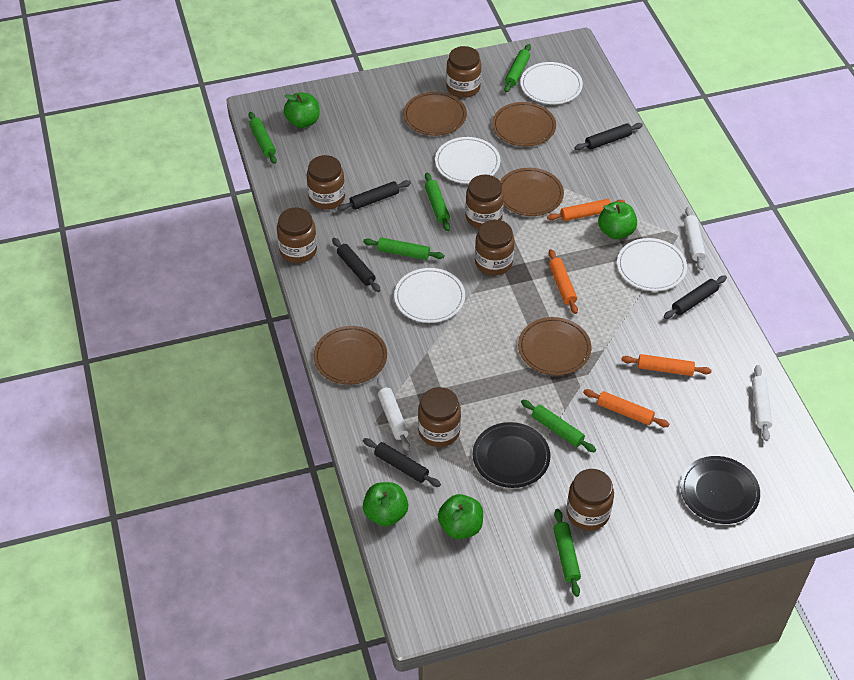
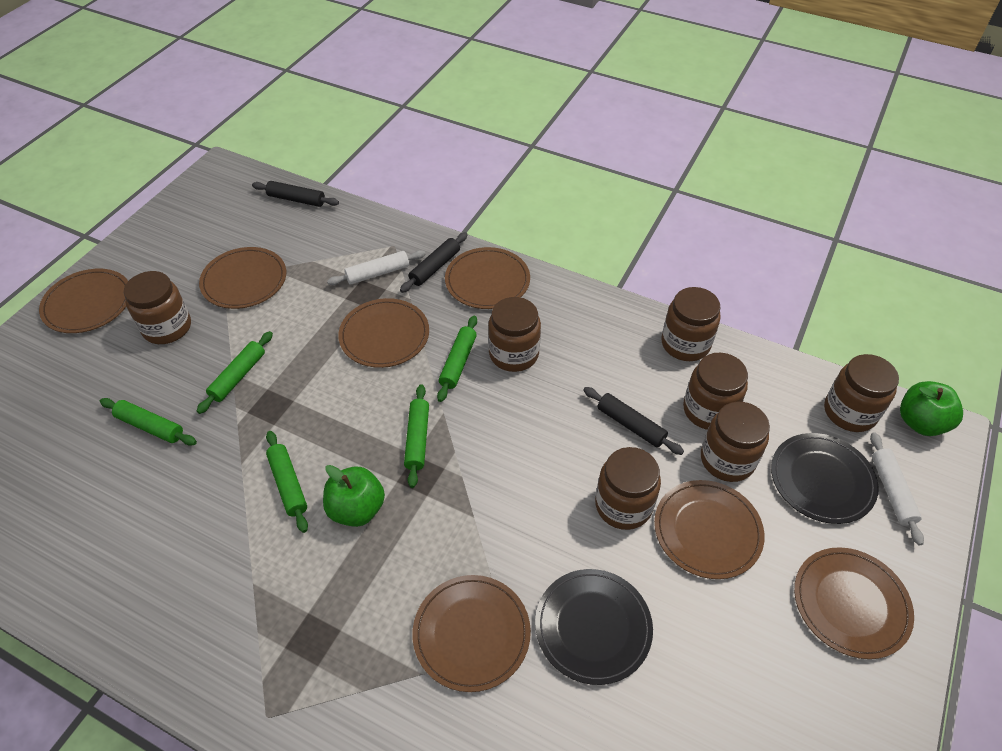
black rolling pin: 5 -> 3
brown plate: 5 -> 7
green apple: 4 -> 2
green rolling pin: 6 -> 5
orange rolling pin: 4 -> 0
white plate: 4 -> 0
white rolling pin: 3 -> 2

